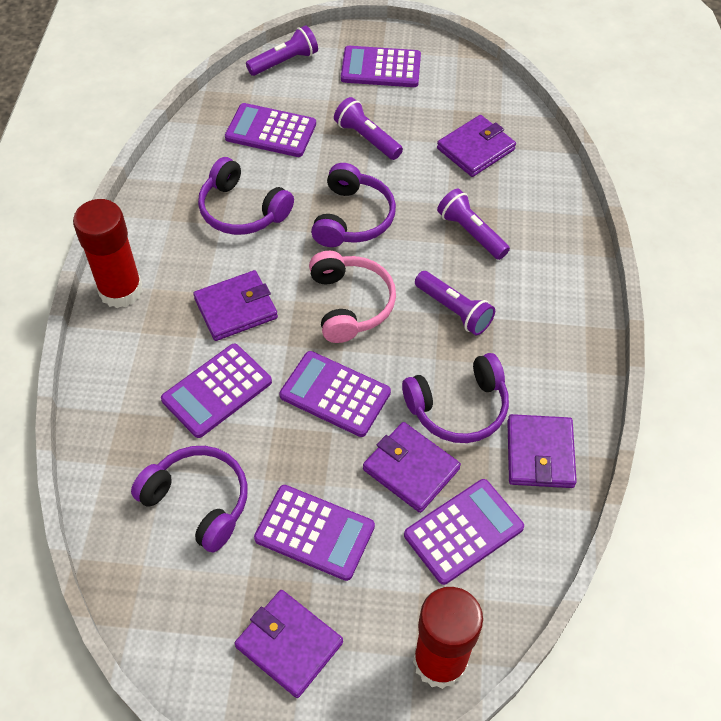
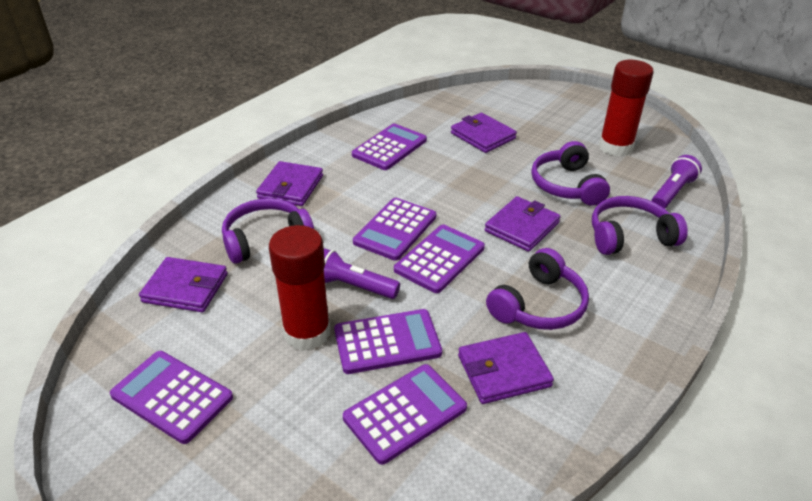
pink headphones: 1 -> 0
purple flashlight: 4 -> 2

